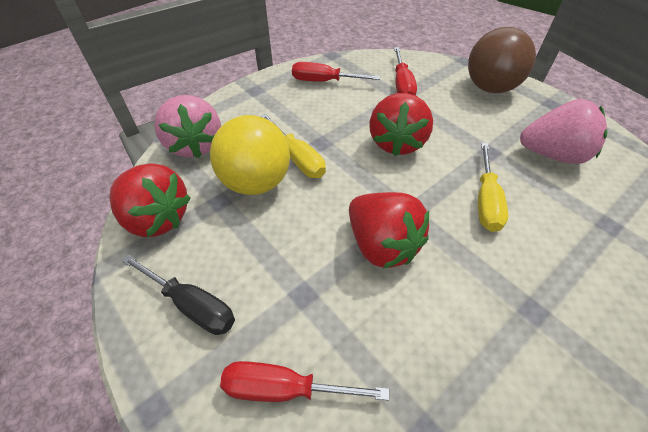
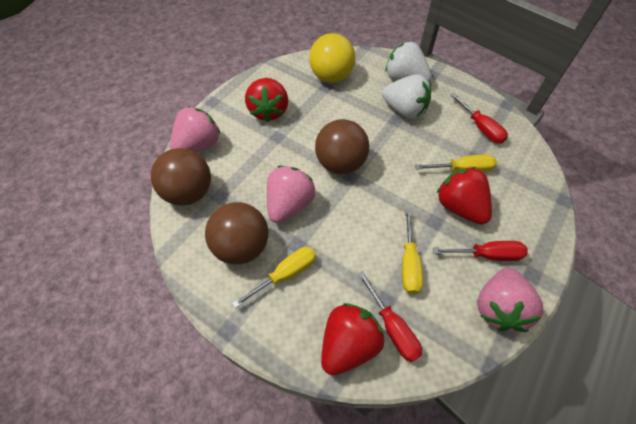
black screwdriver: 1 -> 0
brown ball: 1 -> 3
pink strawberry: 2 -> 3
white strawberry: 0 -> 2
yellow screwdriver: 2 -> 3

